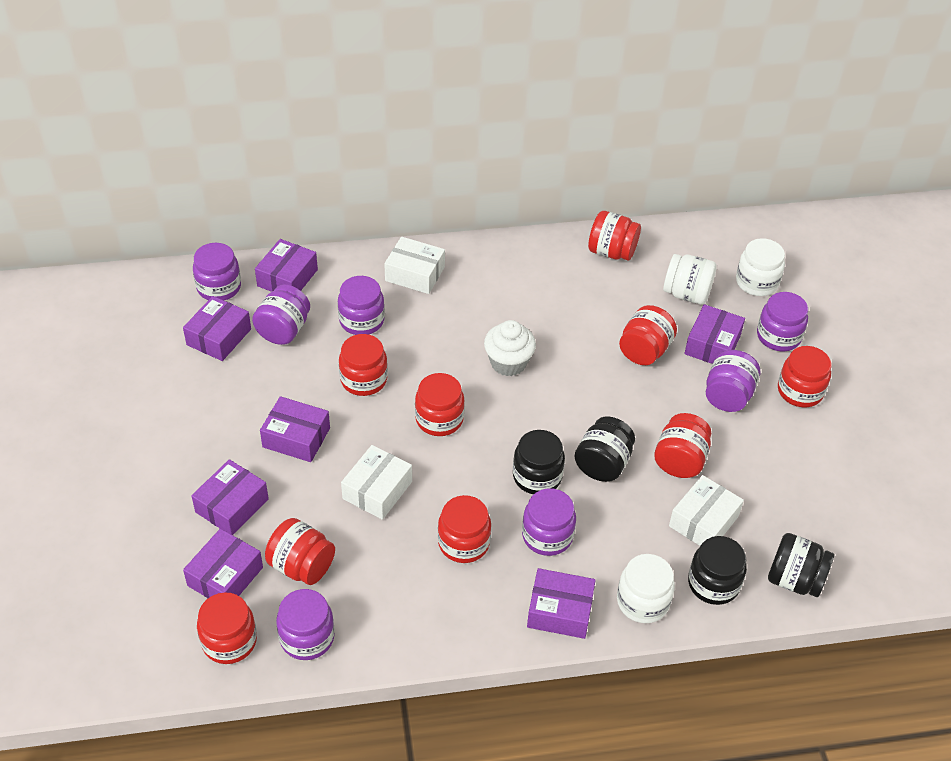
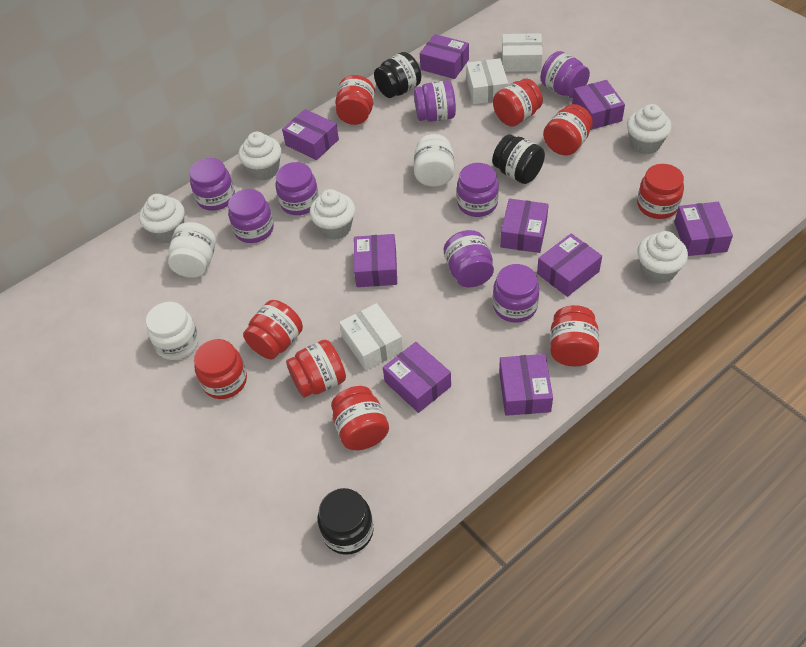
black jar: 4 -> 3
purple box: 7 -> 9
purple jar: 7 -> 8
white cupcake: 1 -> 5

